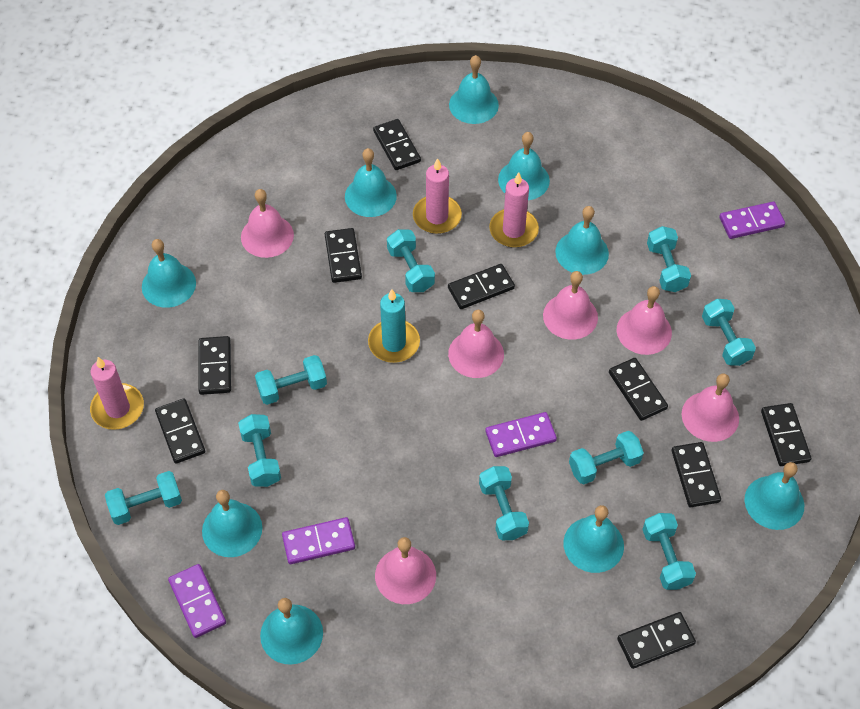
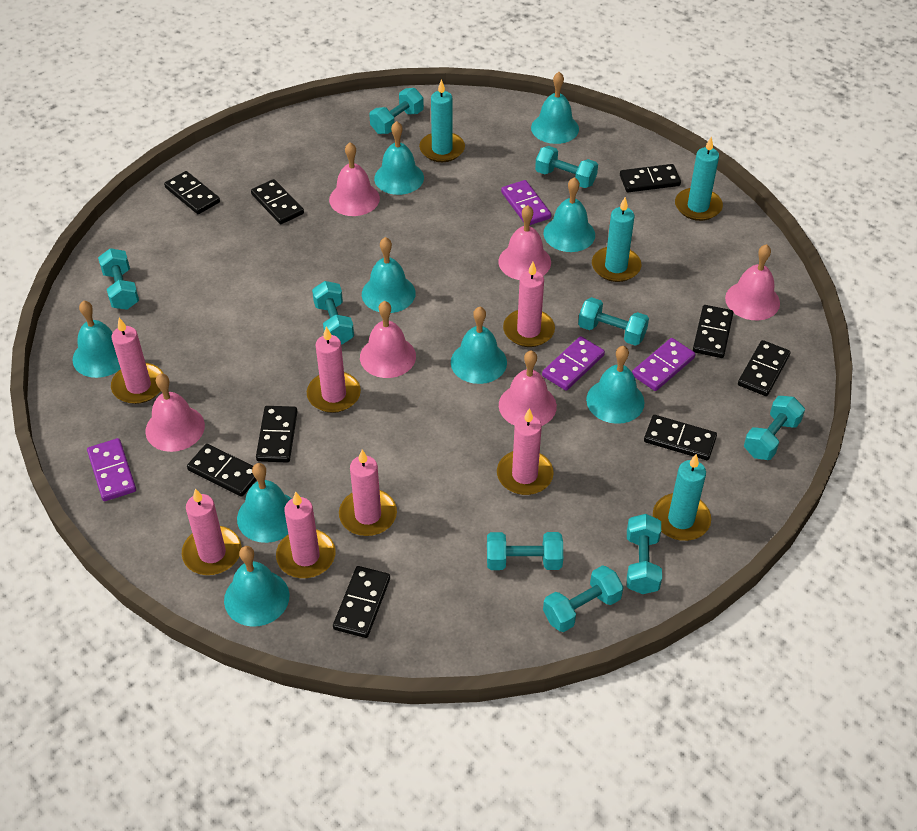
pink candle: 3 -> 7
turquoise candle: 1 -> 4

